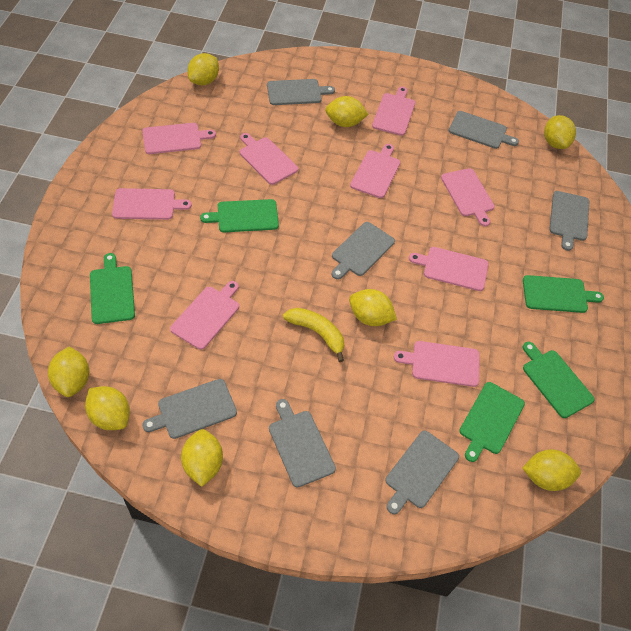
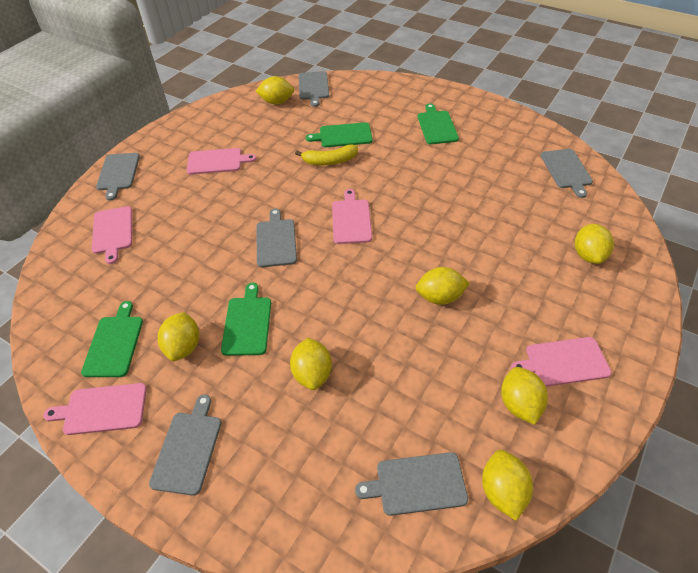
green cutting board: 5 -> 4
grey cutting board: 7 -> 6
pink cutting board: 9 -> 5
yellow lemon: 8 -> 7

